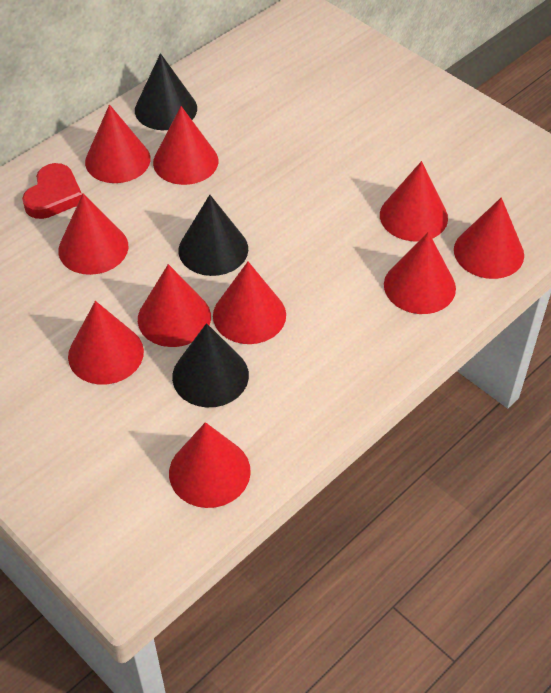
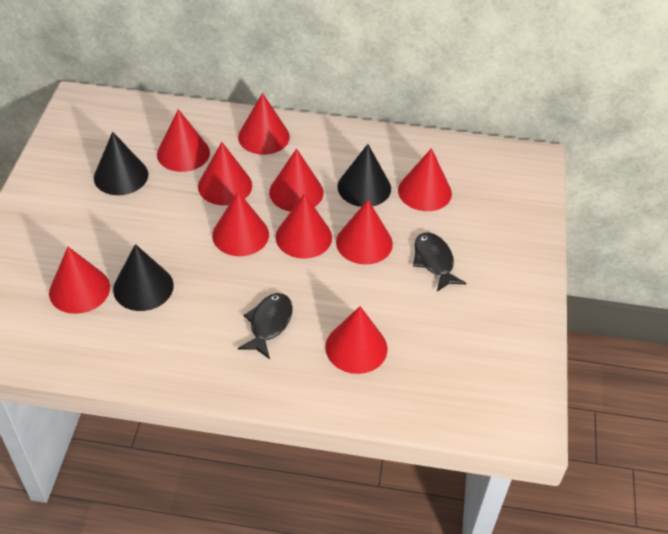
black fish: 0 -> 2
red heart: 1 -> 0

